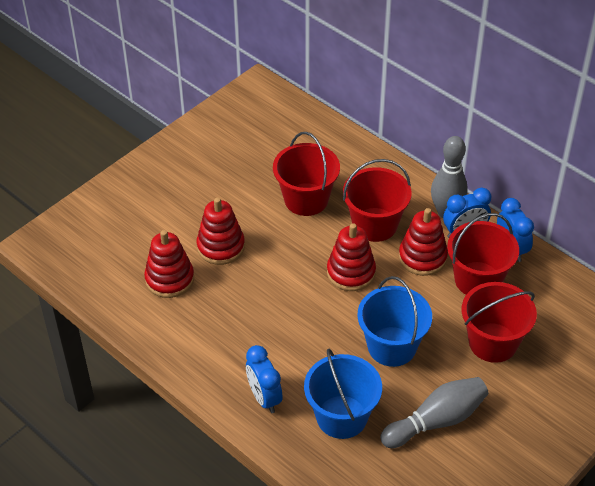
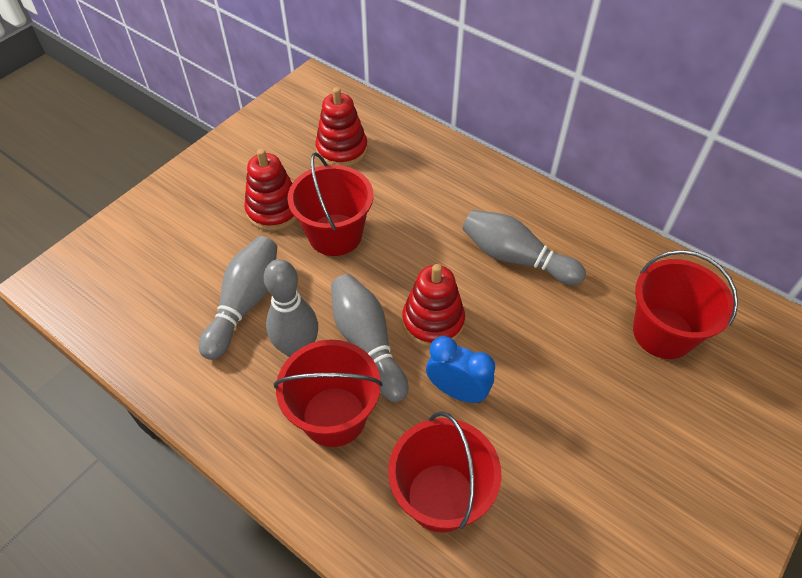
blue bucket: 2 -> 0
blue clock: 3 -> 1
grey bowling pin: 2 -> 4
red stacking toy: 4 -> 3

